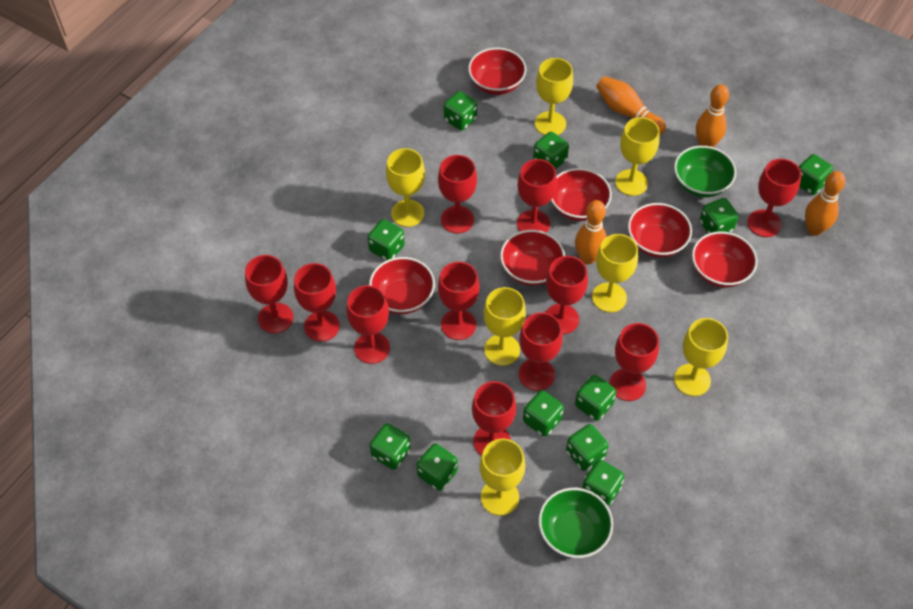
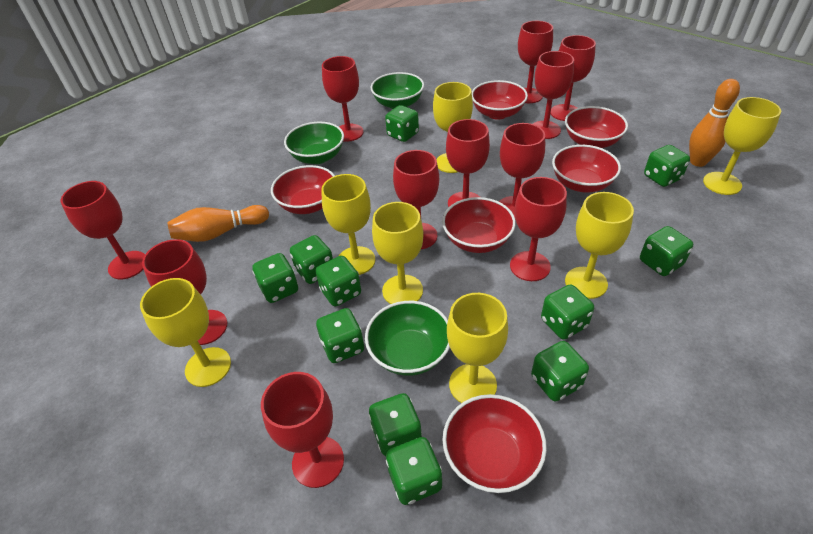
green bowl: 2 -> 3
orange bowling pin: 4 -> 2

